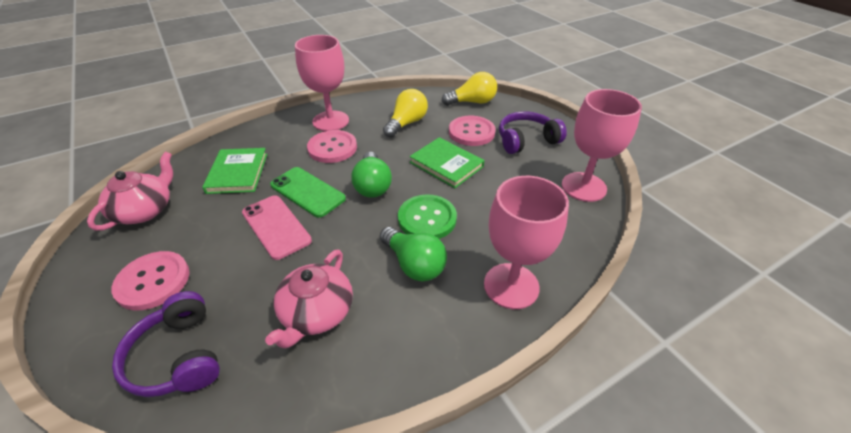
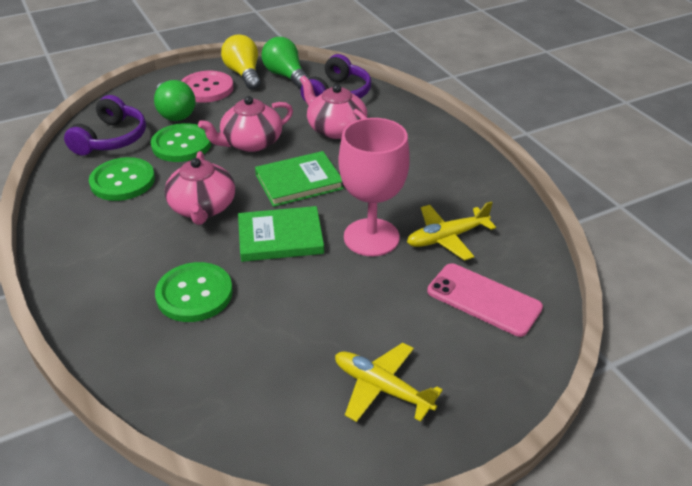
green button: 1 -> 3
green phone: 1 -> 0
pink button: 3 -> 1
pink goblet: 3 -> 1
pink teapot: 2 -> 3
yellow light bulb: 2 -> 1
yellow plane: 0 -> 2

